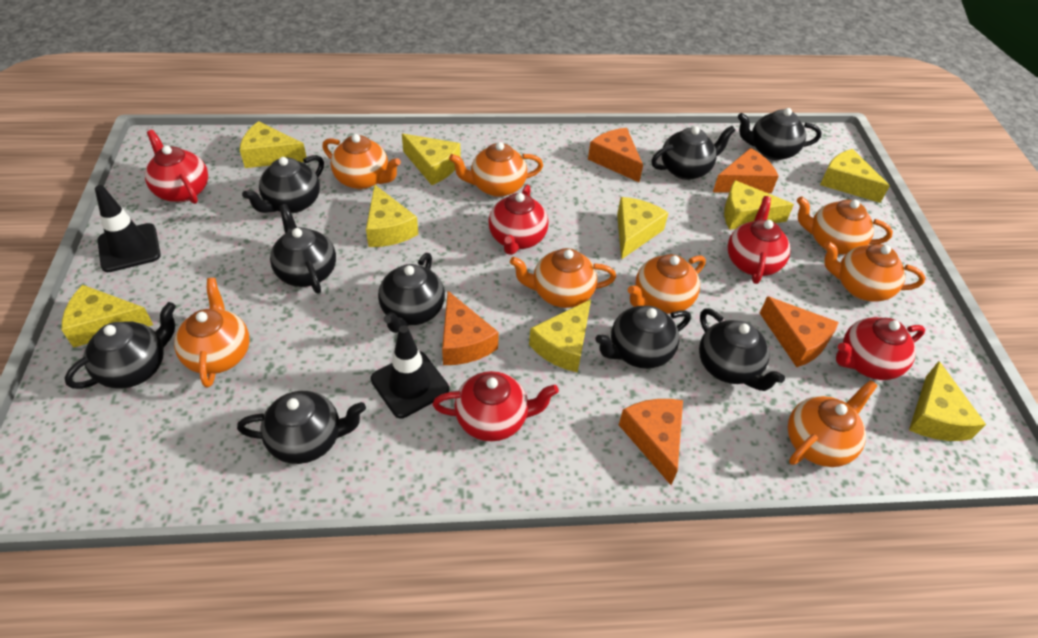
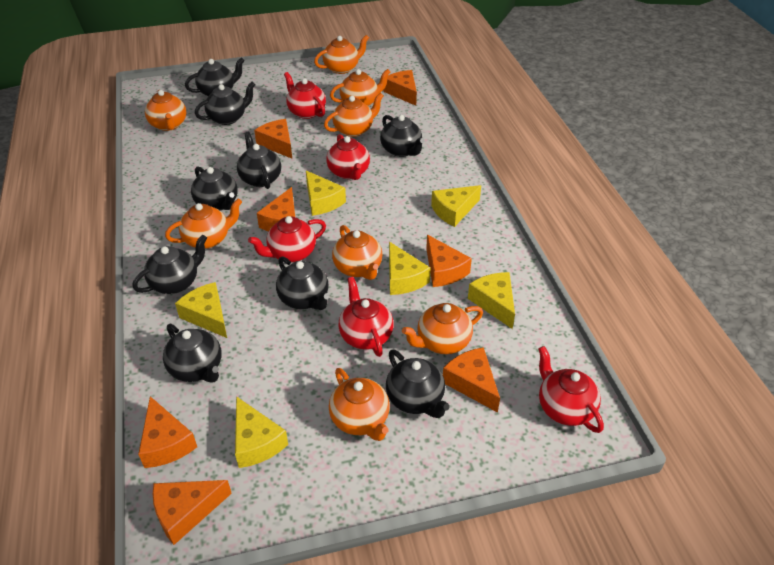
black traffic cone: 2 -> 0
orange cheese: 5 -> 7
yellow cheese: 9 -> 6

